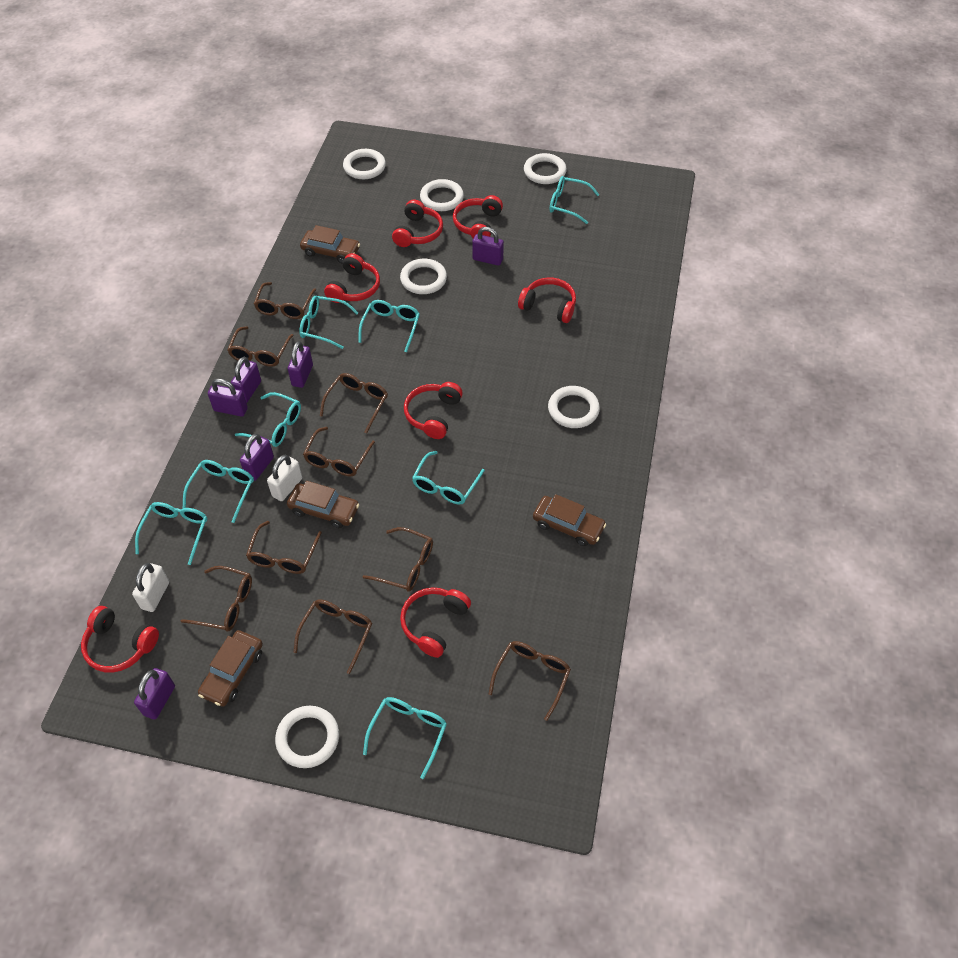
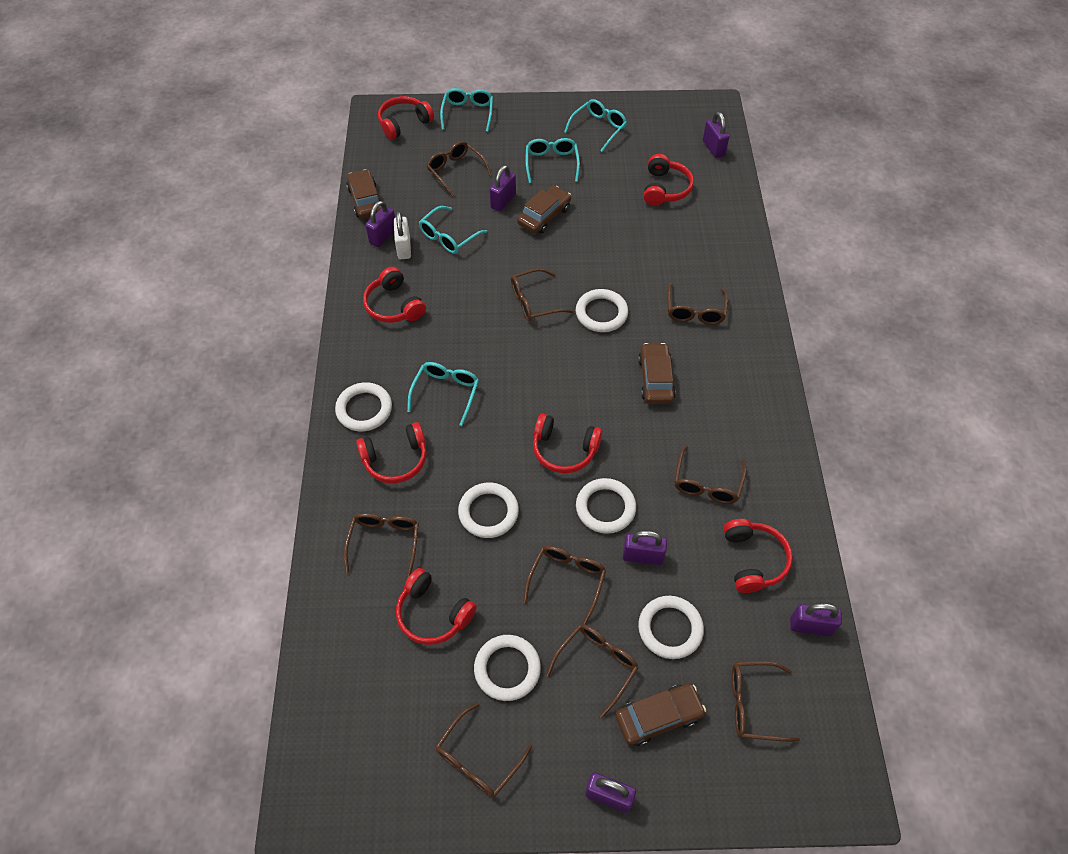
turquoise glasses: 8 -> 5
white padlock: 2 -> 1

